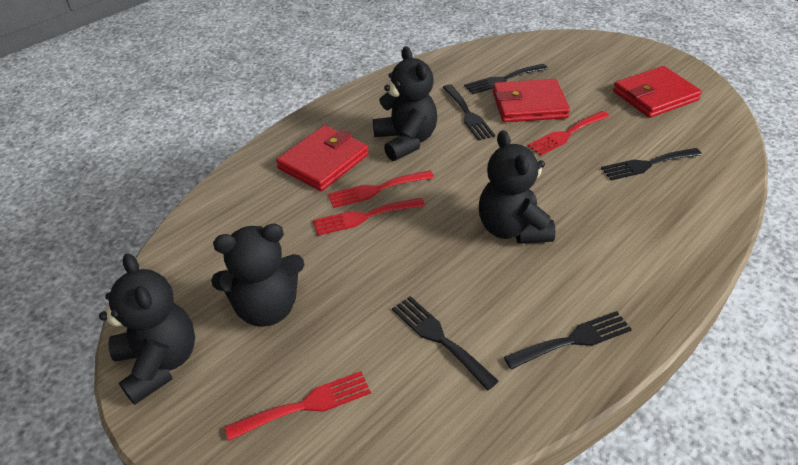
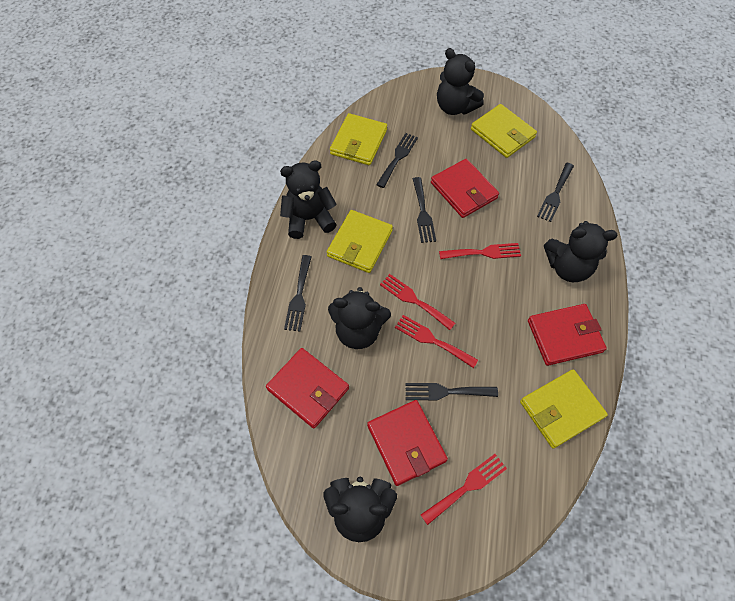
black teddy bear: 4 -> 5
red wallet: 3 -> 4
yellow wallet: 0 -> 4

